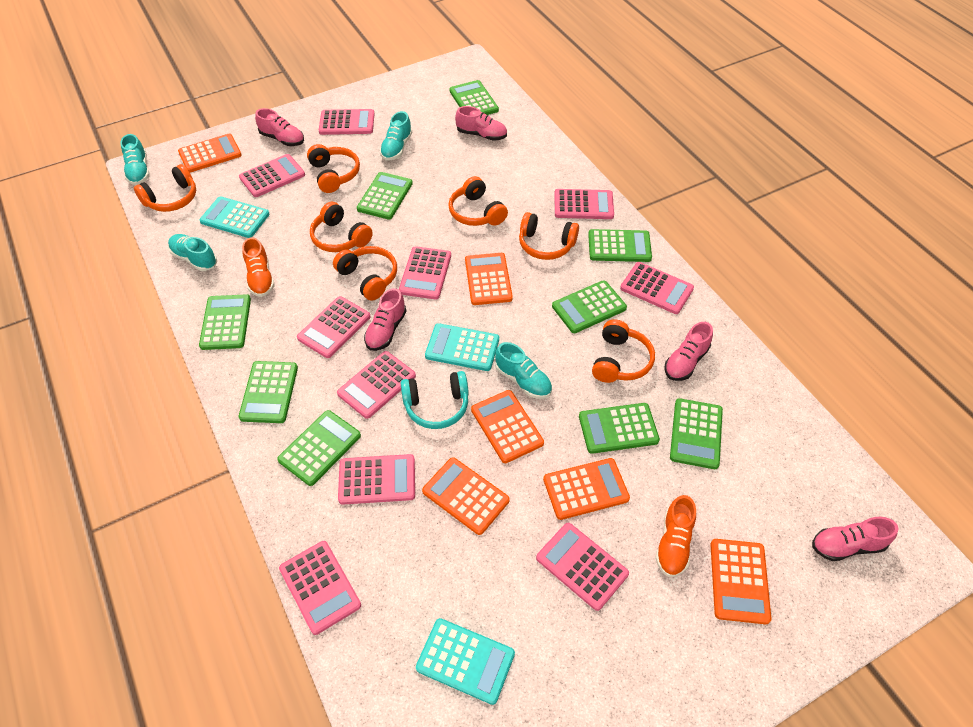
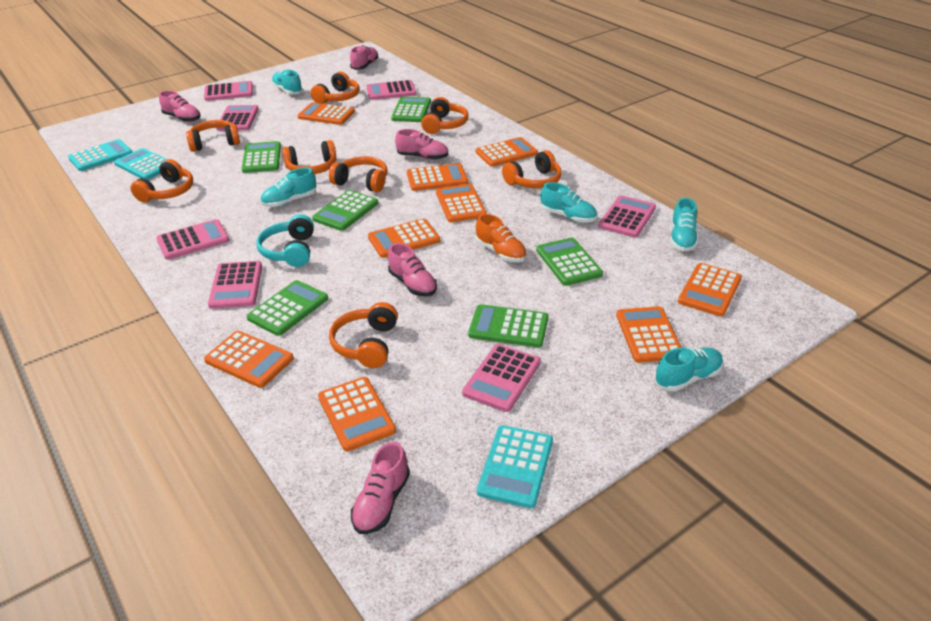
green calculator: 9 -> 6
orange calculator: 6 -> 9
orange headphones: 7 -> 8
orange shoe: 2 -> 1
pink calculator: 10 -> 7
turquoise shoe: 4 -> 5

